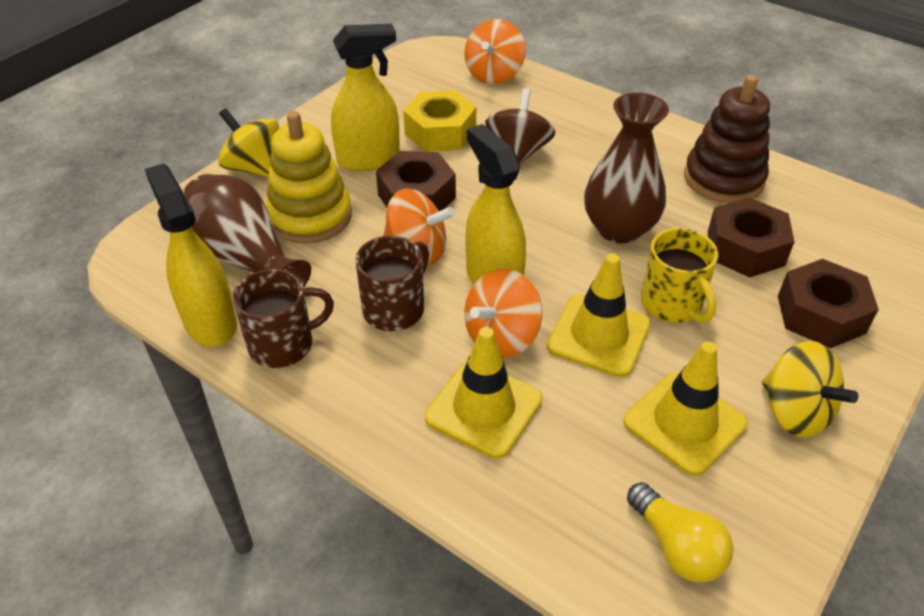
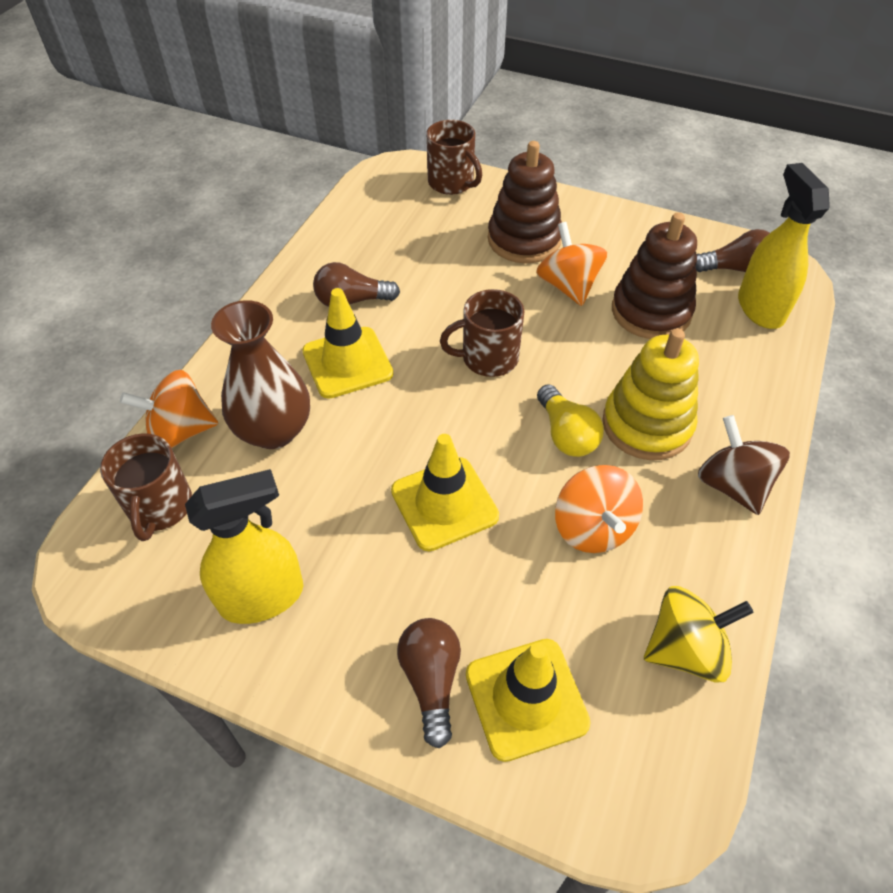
brown light bulb: 0 -> 3
brown mug: 2 -> 3
brown nut: 3 -> 0
brown stacking toy: 1 -> 2
brown vase: 2 -> 1
yellow mug: 1 -> 0
yellow nut: 1 -> 0
yellow spinning top: 2 -> 1
yellow spray bottle: 3 -> 2

